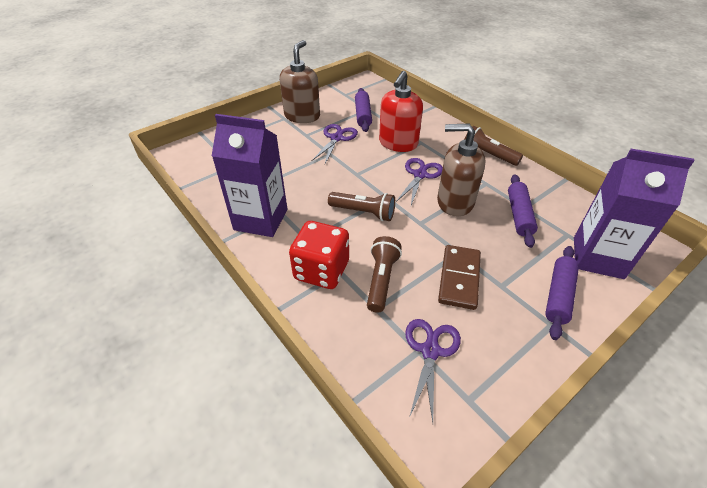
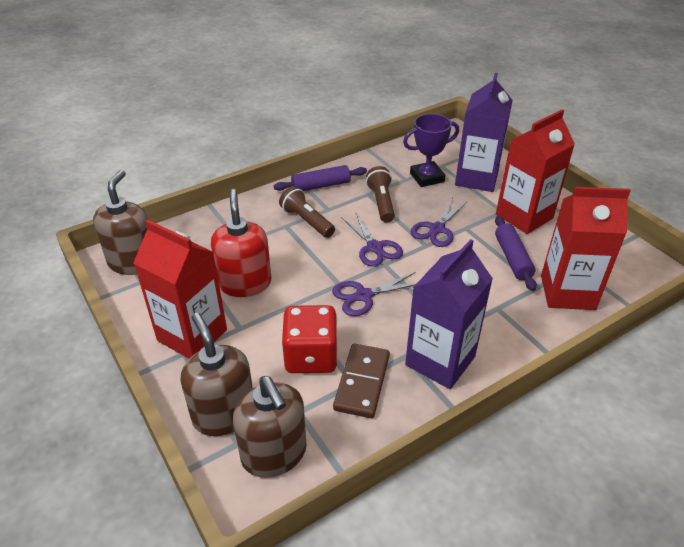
brown flashlight: 3 -> 2
brown soap dispenser: 2 -> 3
purple rolling pin: 3 -> 2
purple trophy: 0 -> 1
red carton: 0 -> 3

